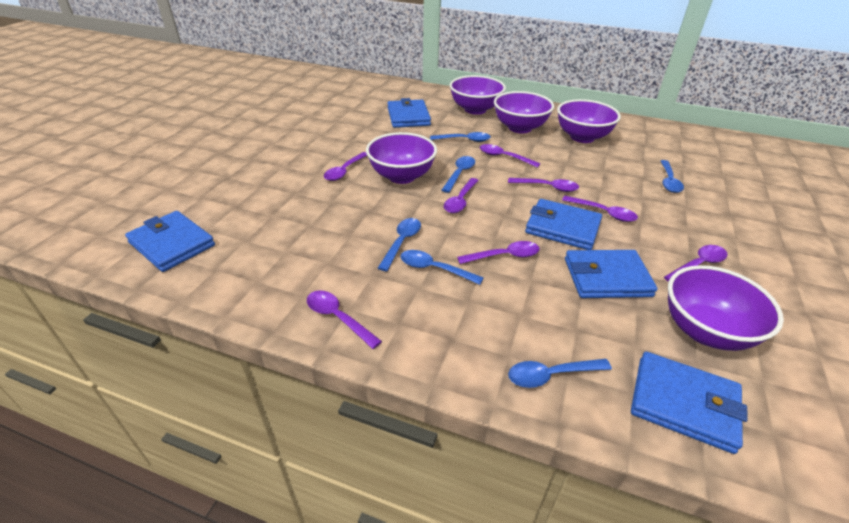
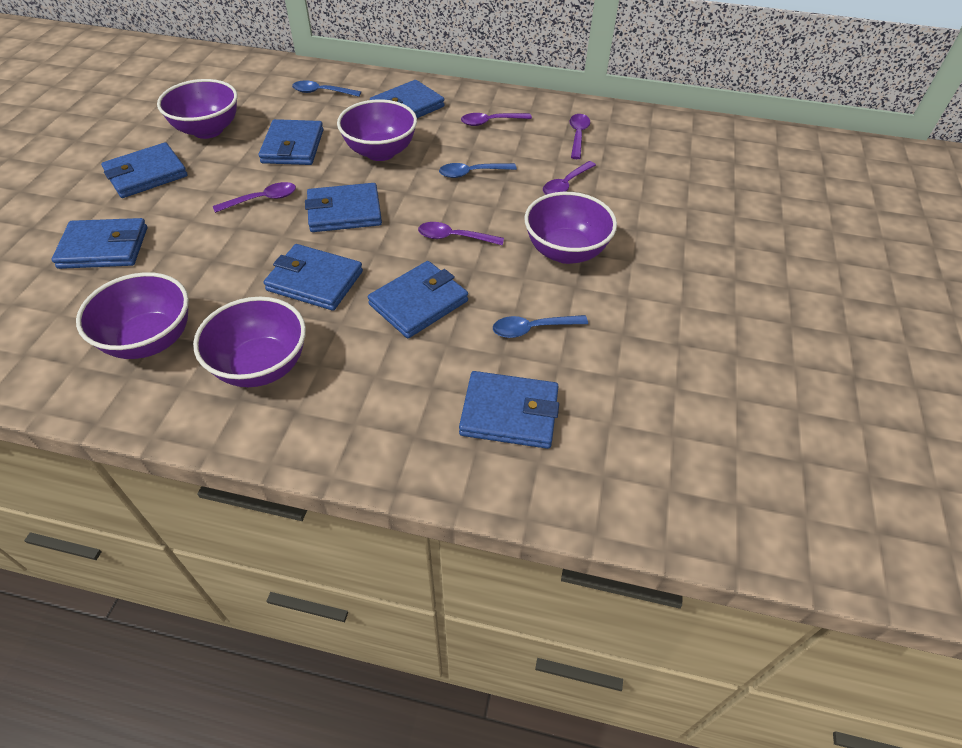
blue spoon: 6 -> 3
blue wallet: 5 -> 8
purple spoon: 8 -> 5

